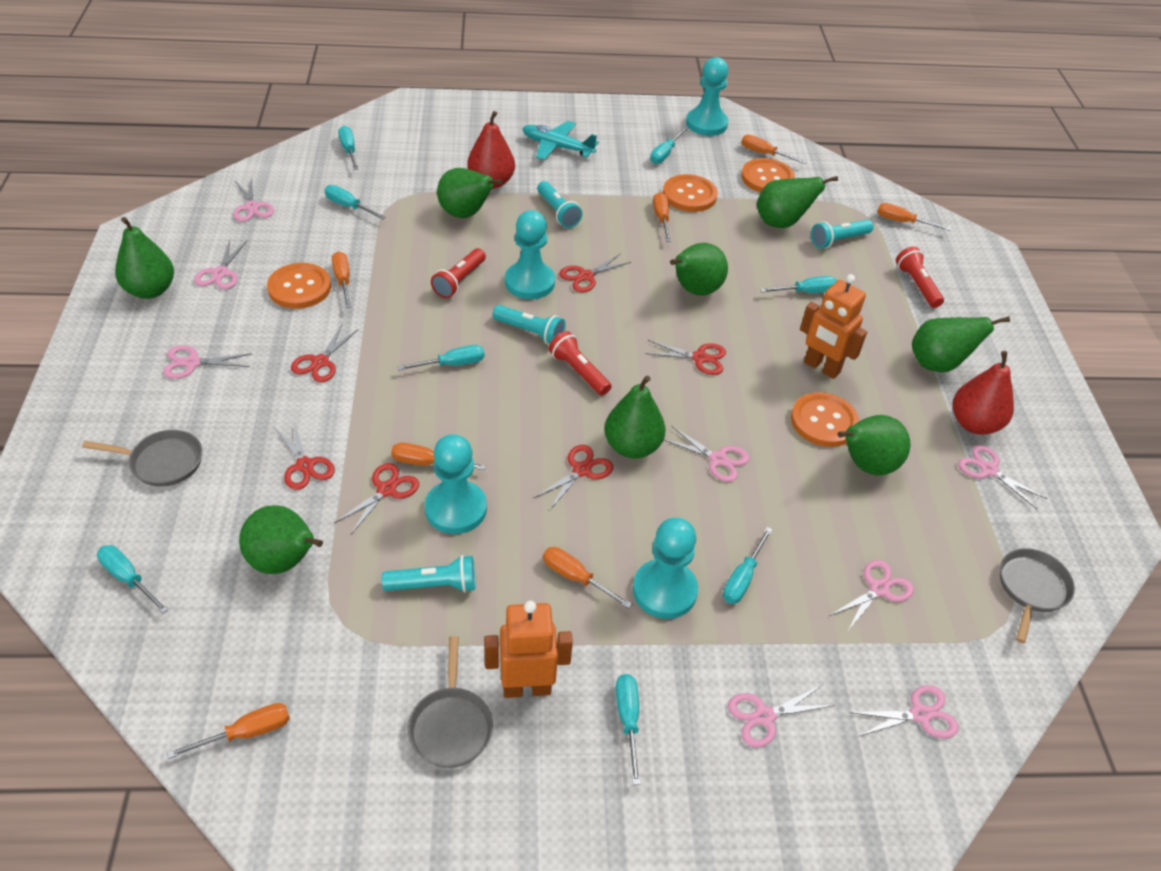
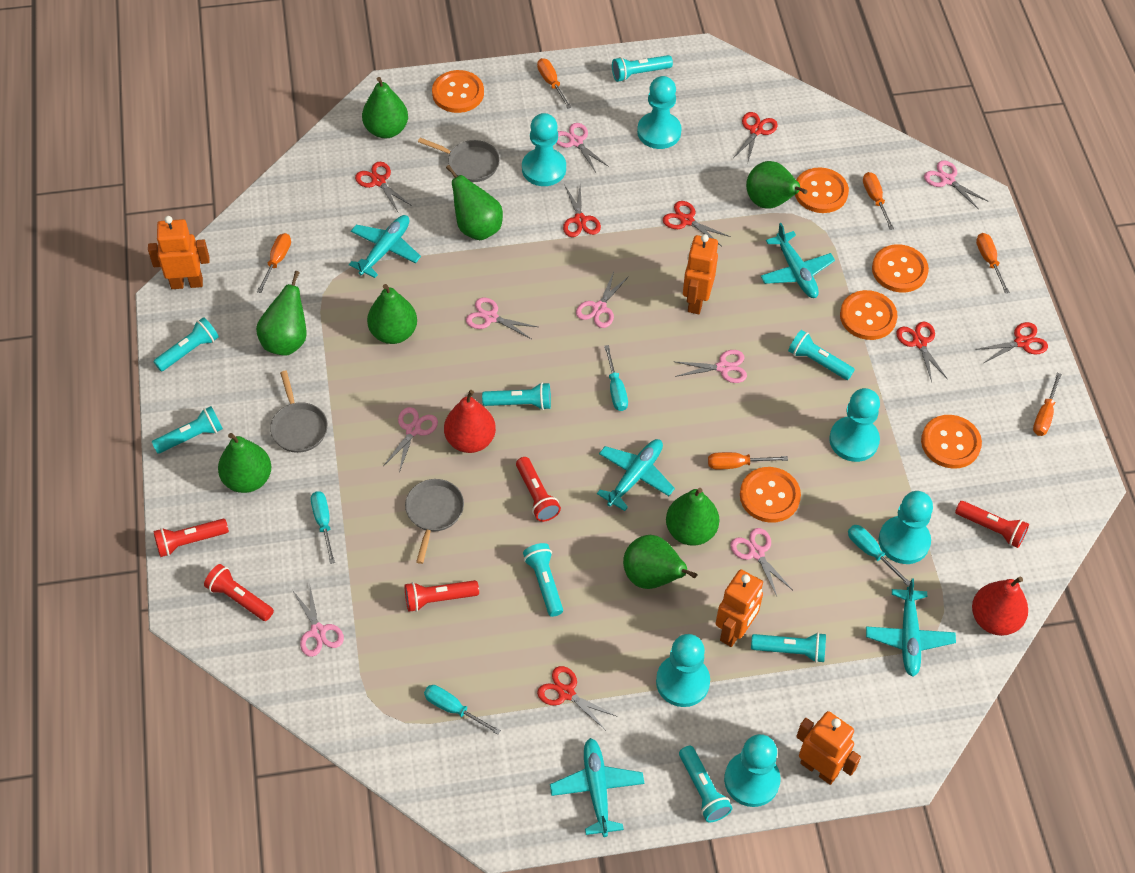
orange button: 4 -> 6
orange robot: 2 -> 4
orange screwdriver: 7 -> 6
red flashlight: 3 -> 5
red scissors: 6 -> 7
turquoise flashlight: 4 -> 8
turquoise pawn: 4 -> 6
turquoise plane: 1 -> 5
turquoise screwdriver: 8 -> 4

